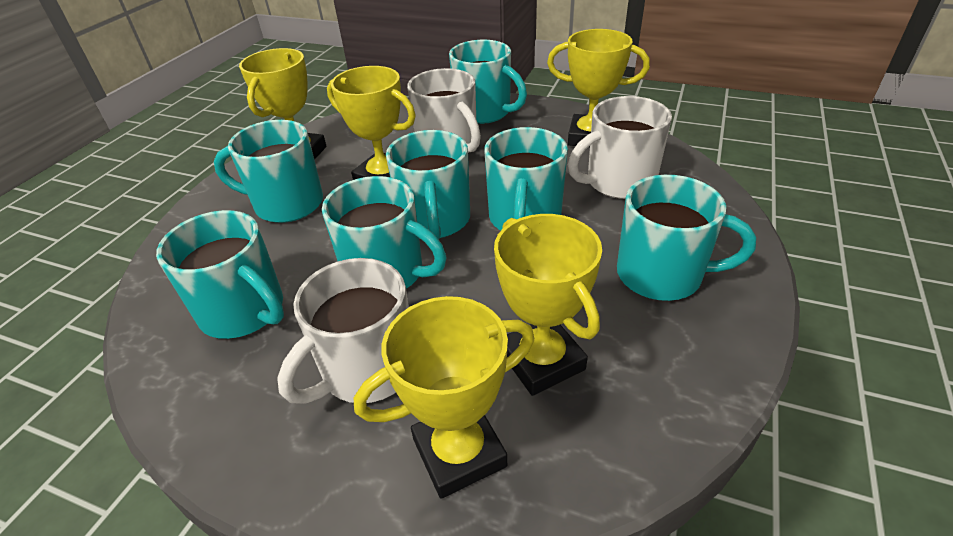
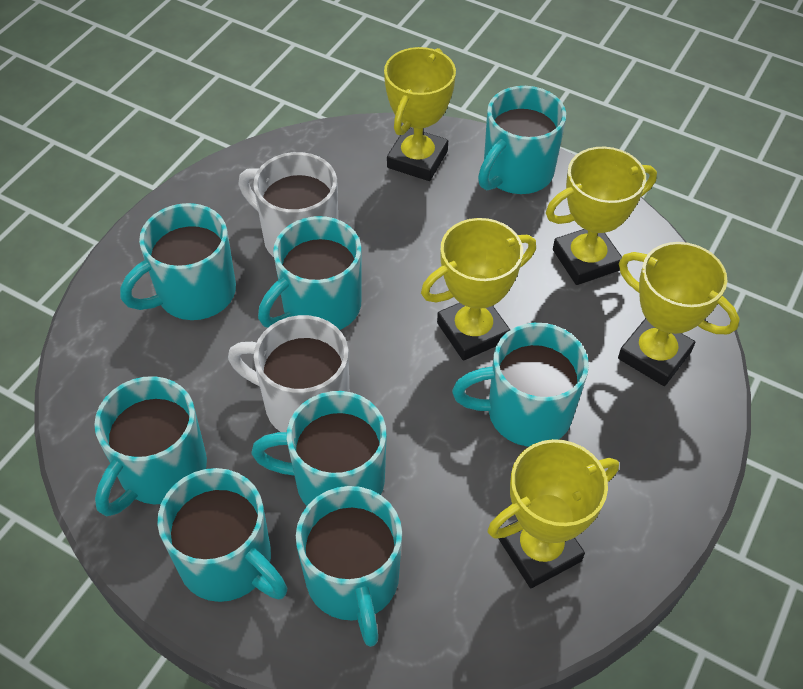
turquoise mug: 7 -> 8
white mug: 3 -> 2

